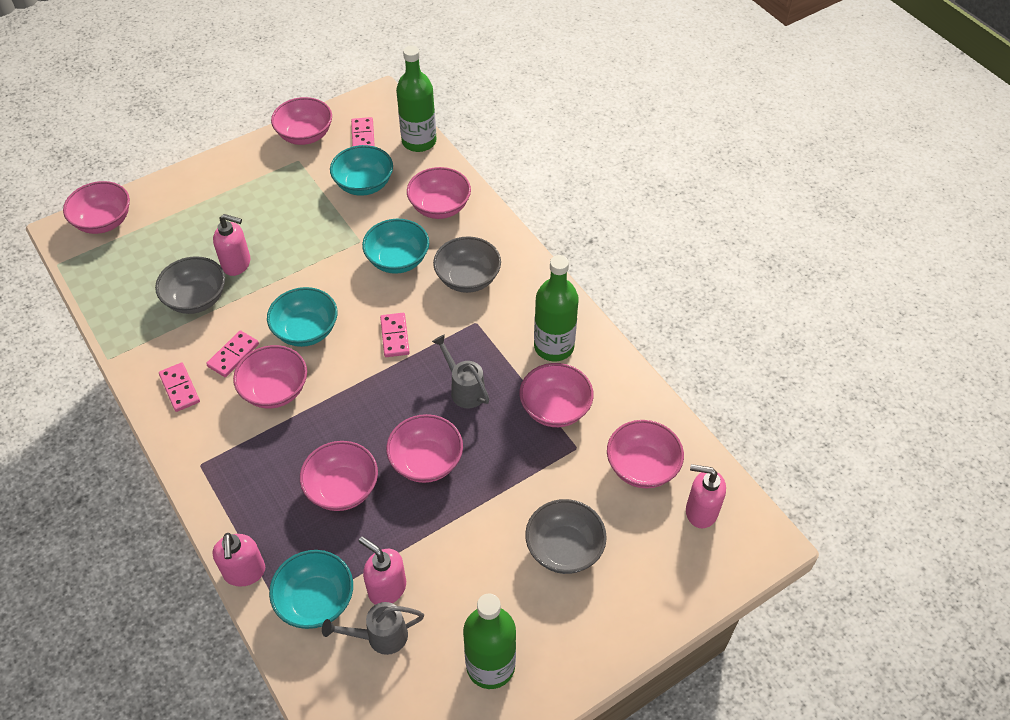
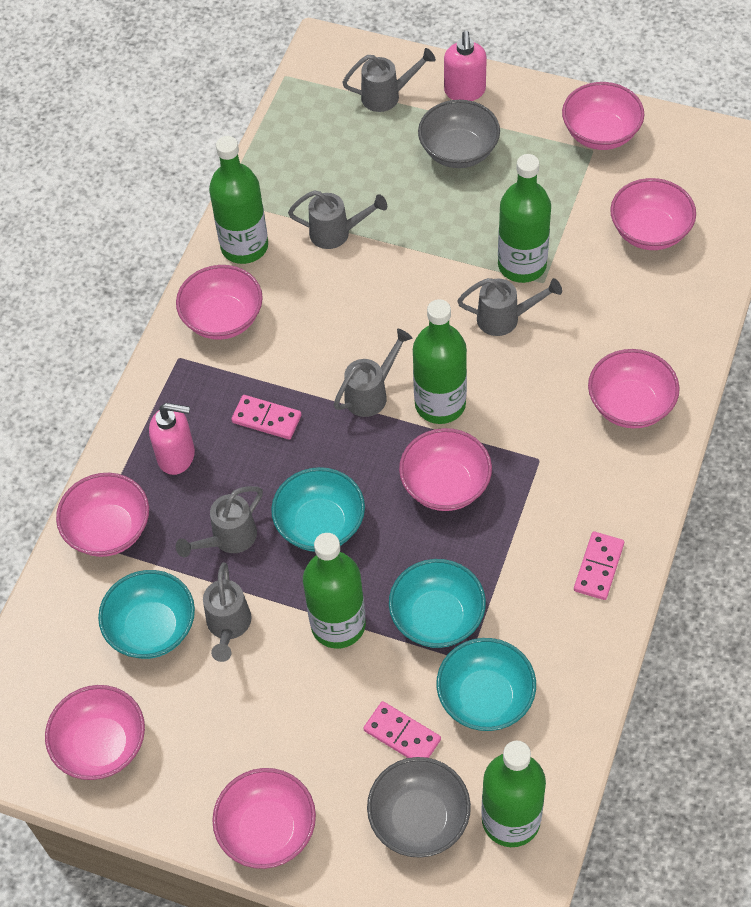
green bottle: 3 -> 5
grey bowl: 3 -> 2
grey watering can: 2 -> 6
pink domino: 4 -> 3
pink soap dispenser: 4 -> 2

